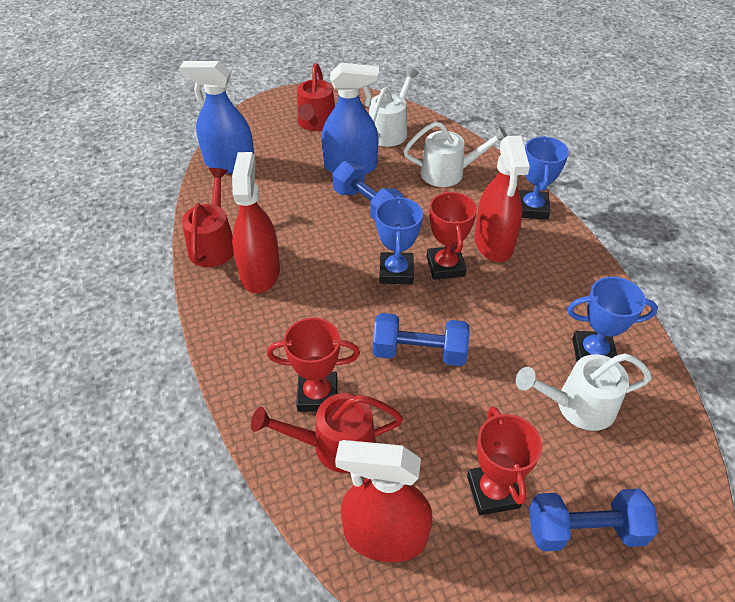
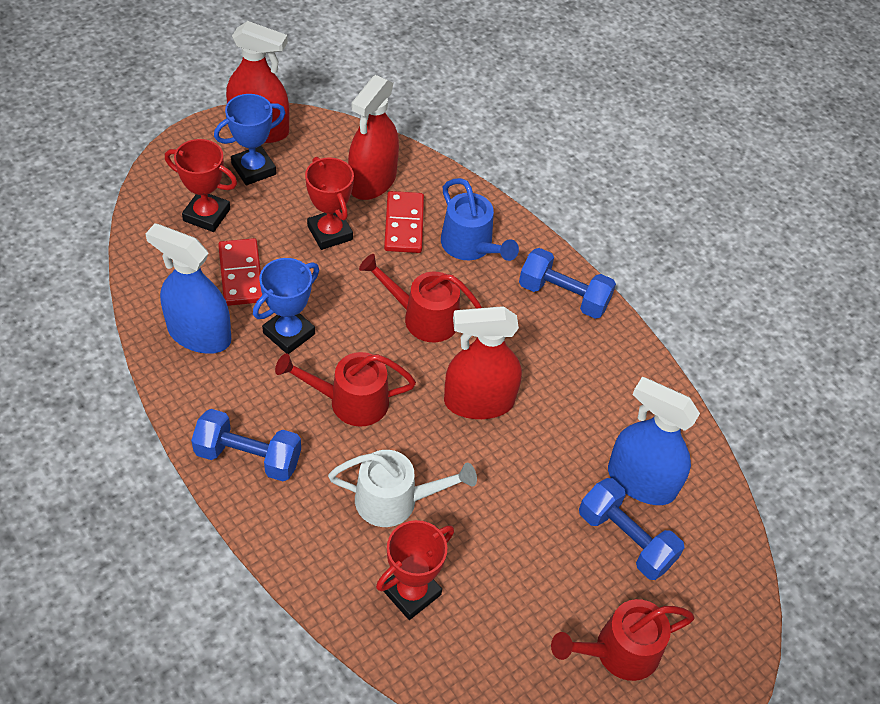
blue trophy: 3 -> 2
blue watering can: 0 -> 1
red domino: 0 -> 2
white watering can: 3 -> 1

